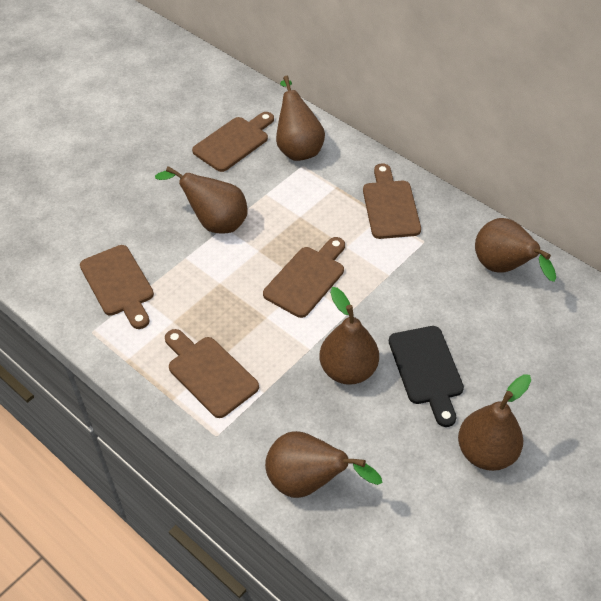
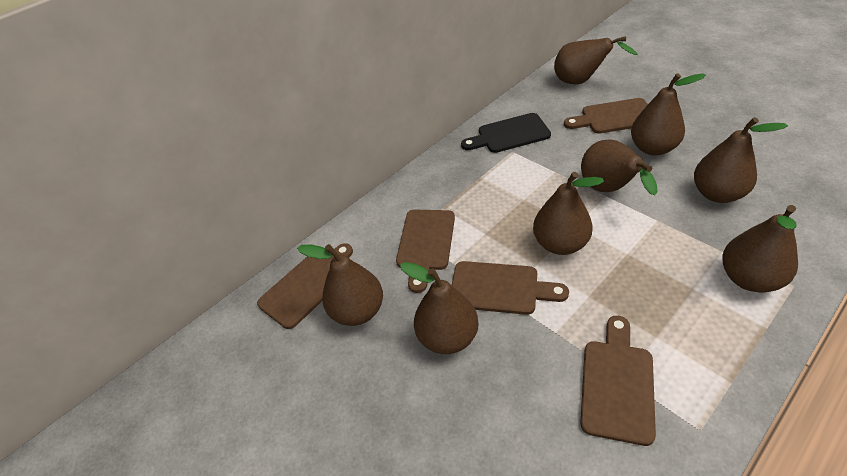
brown pear: 6 -> 8

